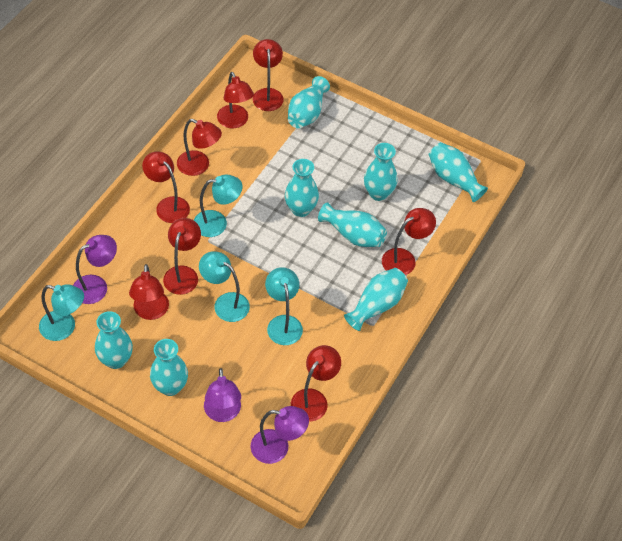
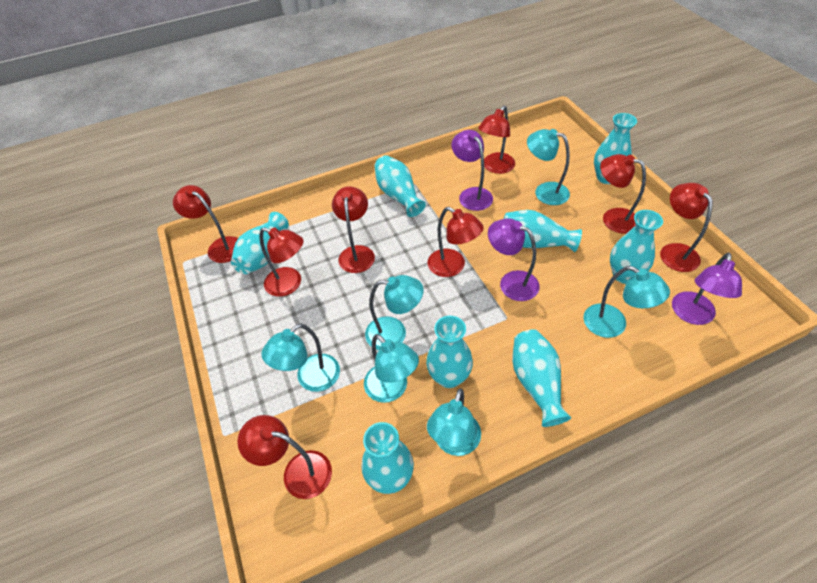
turquoise lamp: 4 -> 6

